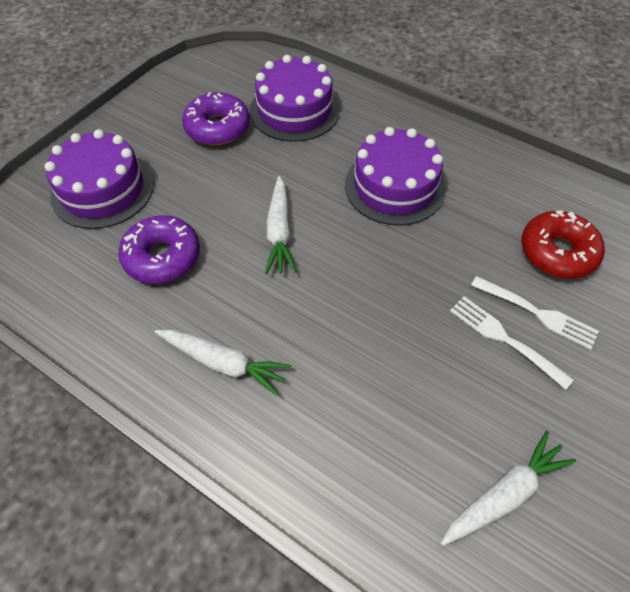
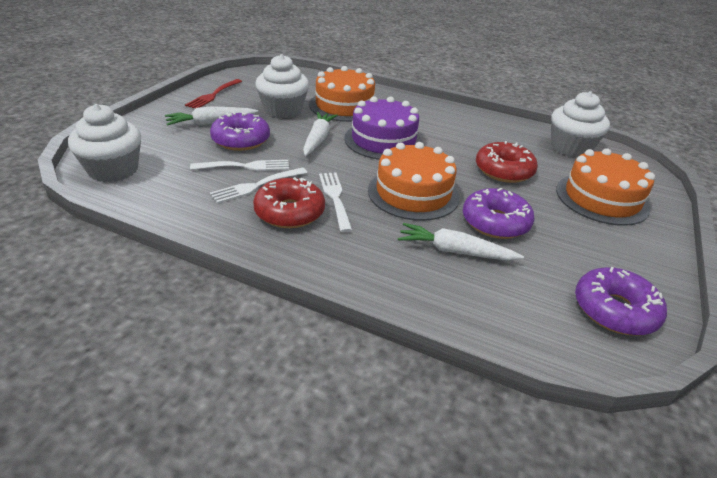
orange cake: 0 -> 3
purple cake: 3 -> 1
purple donut: 2 -> 3
red donut: 1 -> 2
red fork: 0 -> 1
white cupcake: 0 -> 3
white fork: 2 -> 3

